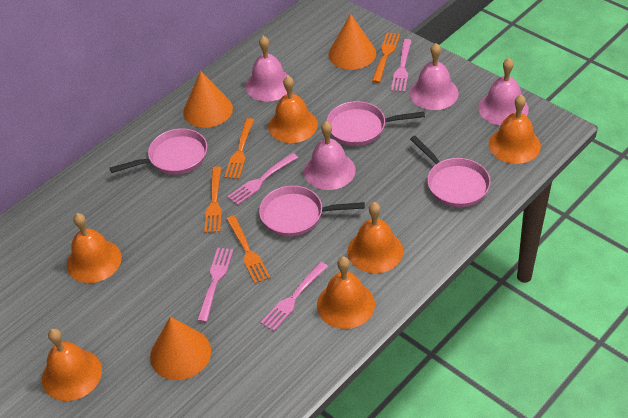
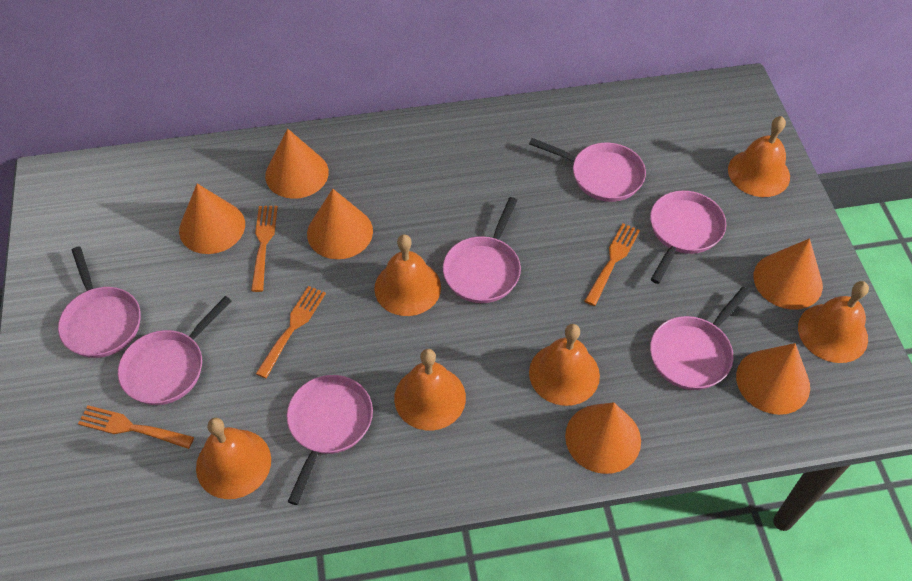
orange cone: 3 -> 6
pink bell: 4 -> 0
pink fork: 4 -> 0
pink pan: 4 -> 7

